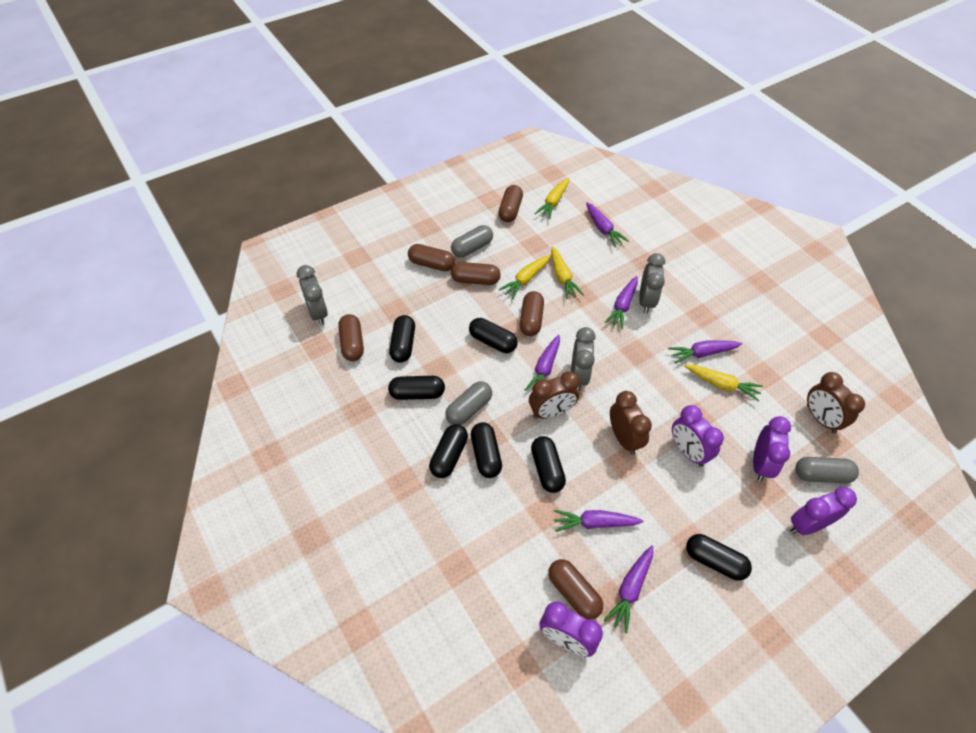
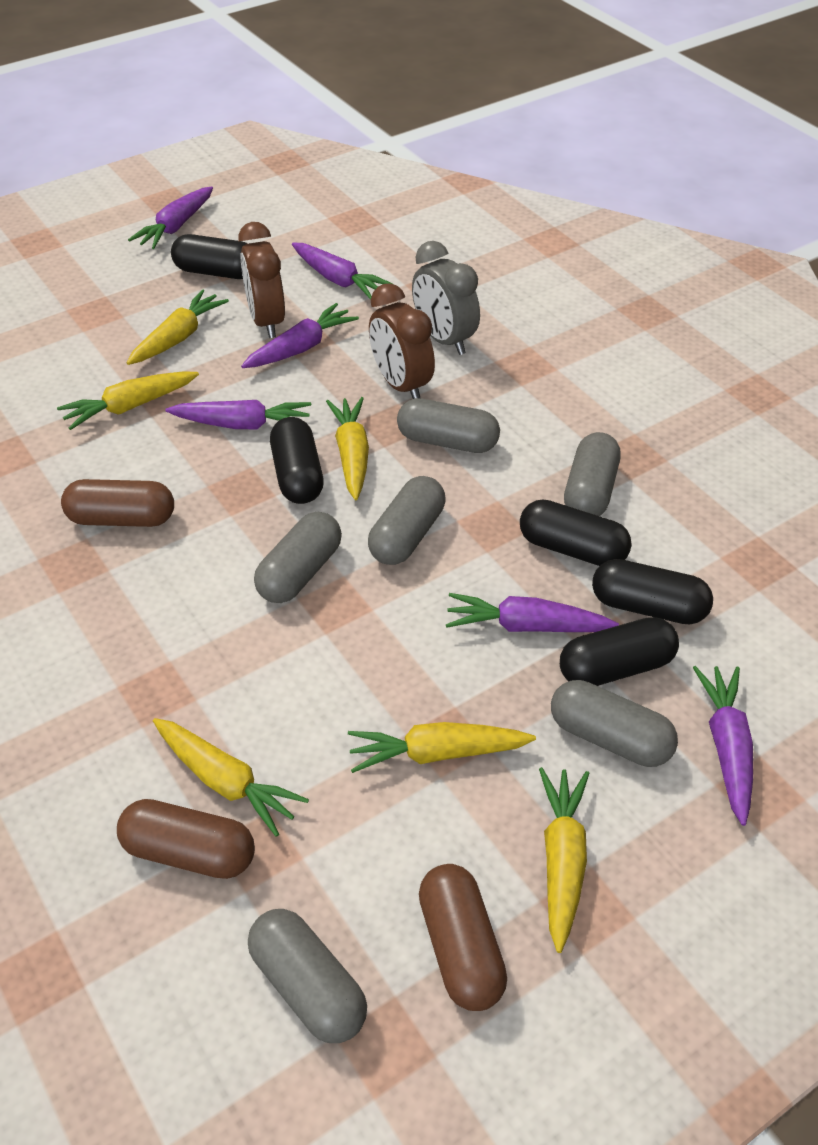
black capsule: 7 -> 5
brown capsule: 6 -> 3
brown clock: 3 -> 2
grey capsule: 3 -> 6
grey clock: 3 -> 1
purple clock: 4 -> 0
yellow carrot: 4 -> 6

